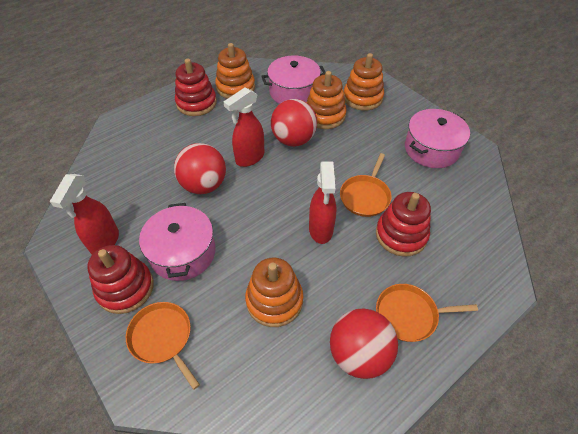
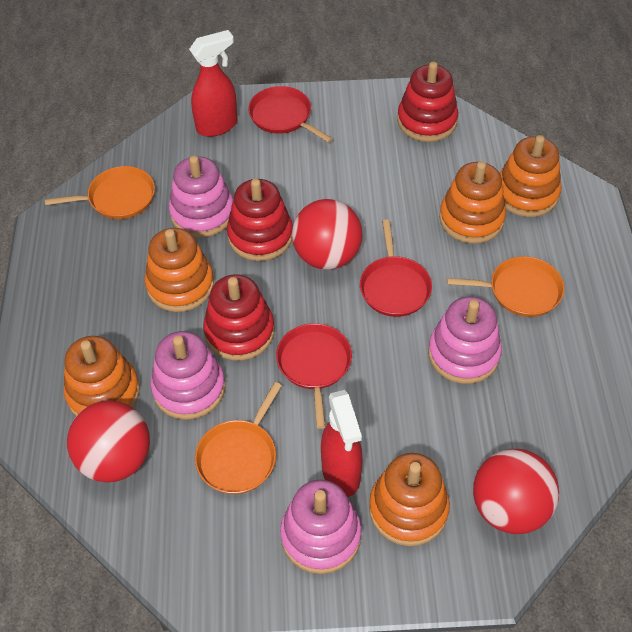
orange stacking toy: 4 -> 5
pink pot: 3 -> 0
pink stacking toy: 0 -> 4
red pan: 0 -> 3
red spray bottle: 3 -> 2

